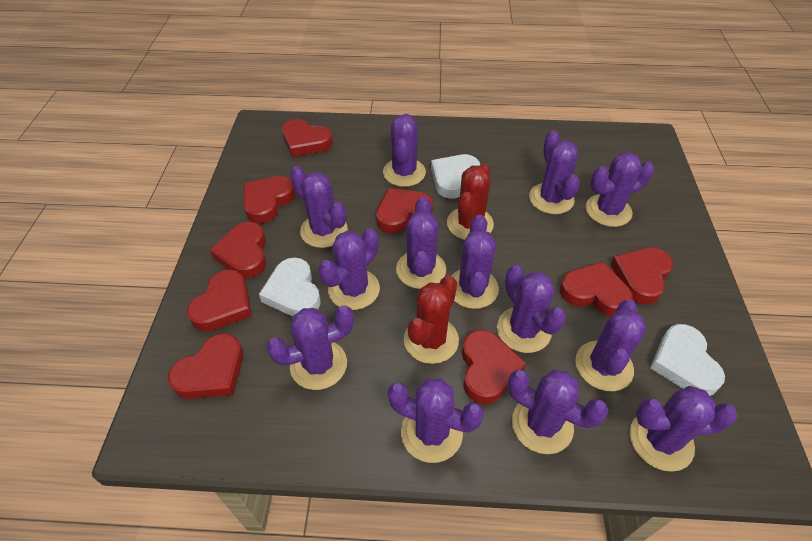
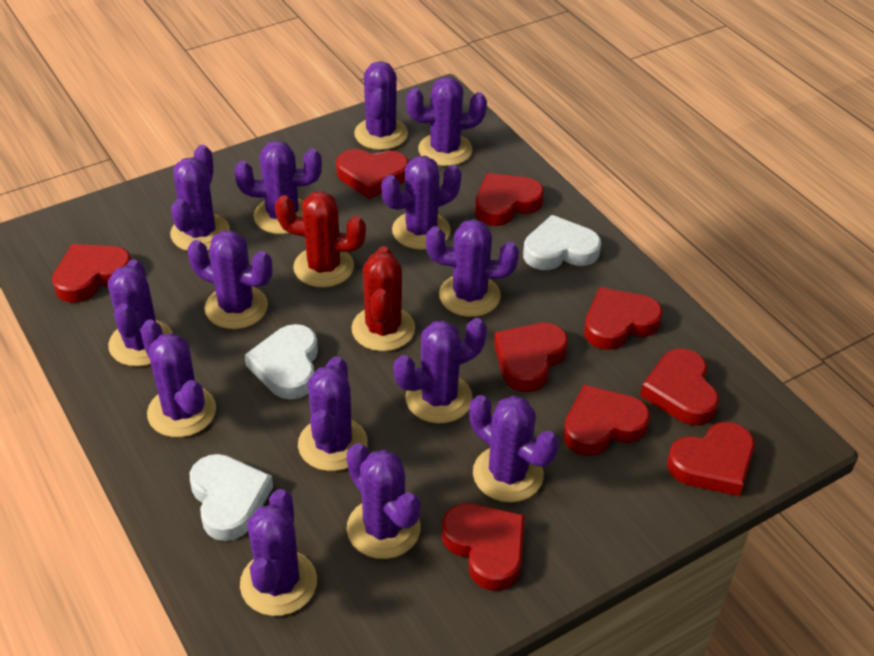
purple cactus: 13 -> 14

